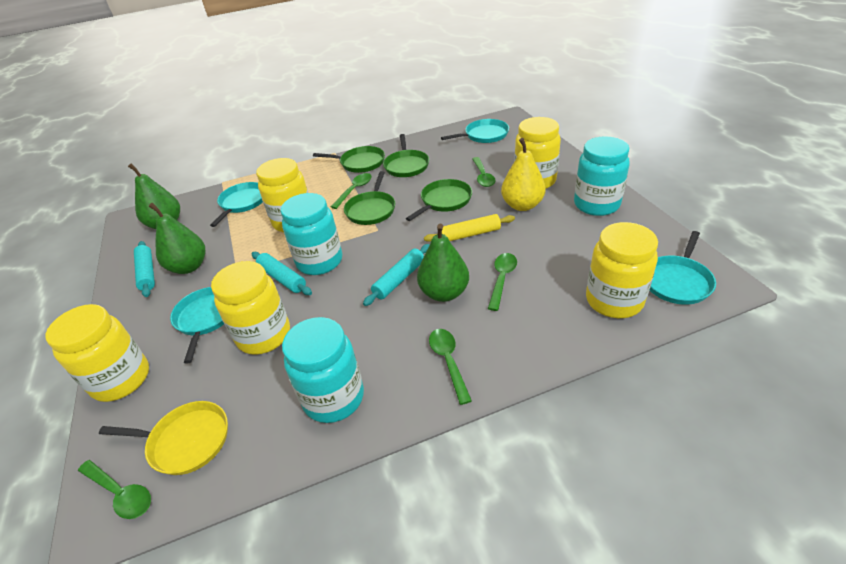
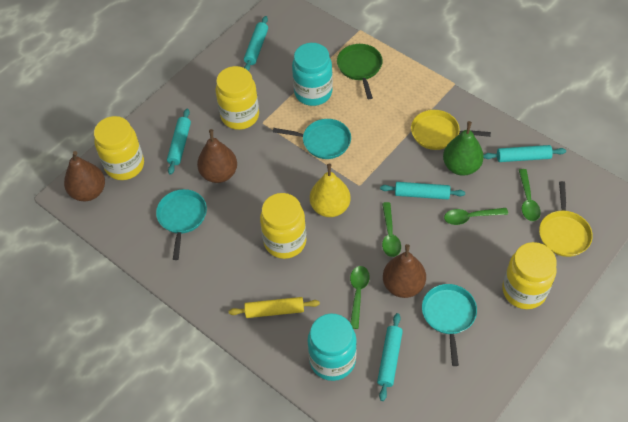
brown pear: 0 -> 3
green pan: 4 -> 1
green pear: 3 -> 1
green spoon: 5 -> 4
turquoise jar: 3 -> 2
turquoise pan: 4 -> 3
turquoise rolling pin: 3 -> 5
yellow jar: 5 -> 4
yellow pan: 1 -> 2

